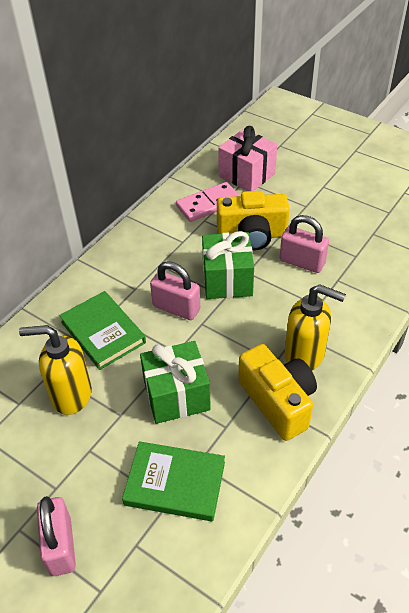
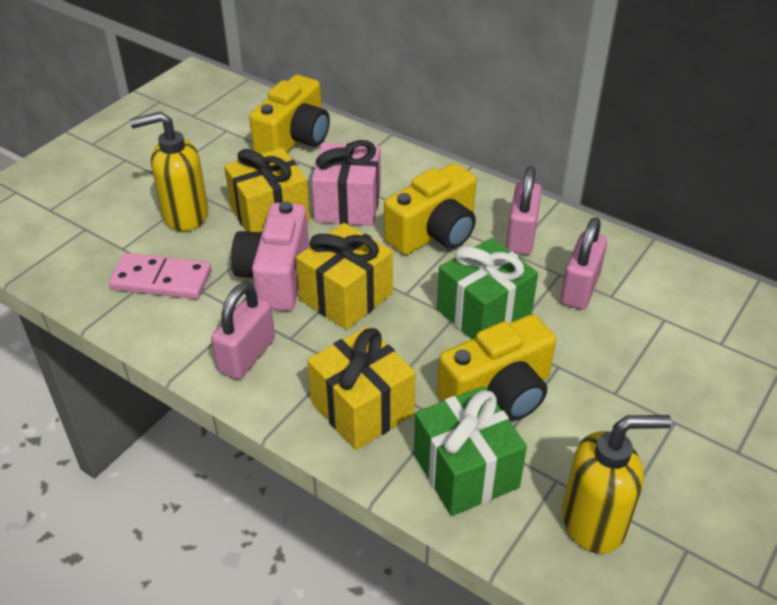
green book: 2 -> 0
pink camera: 0 -> 1
yellow camera: 2 -> 3
yellow gift: 0 -> 3

